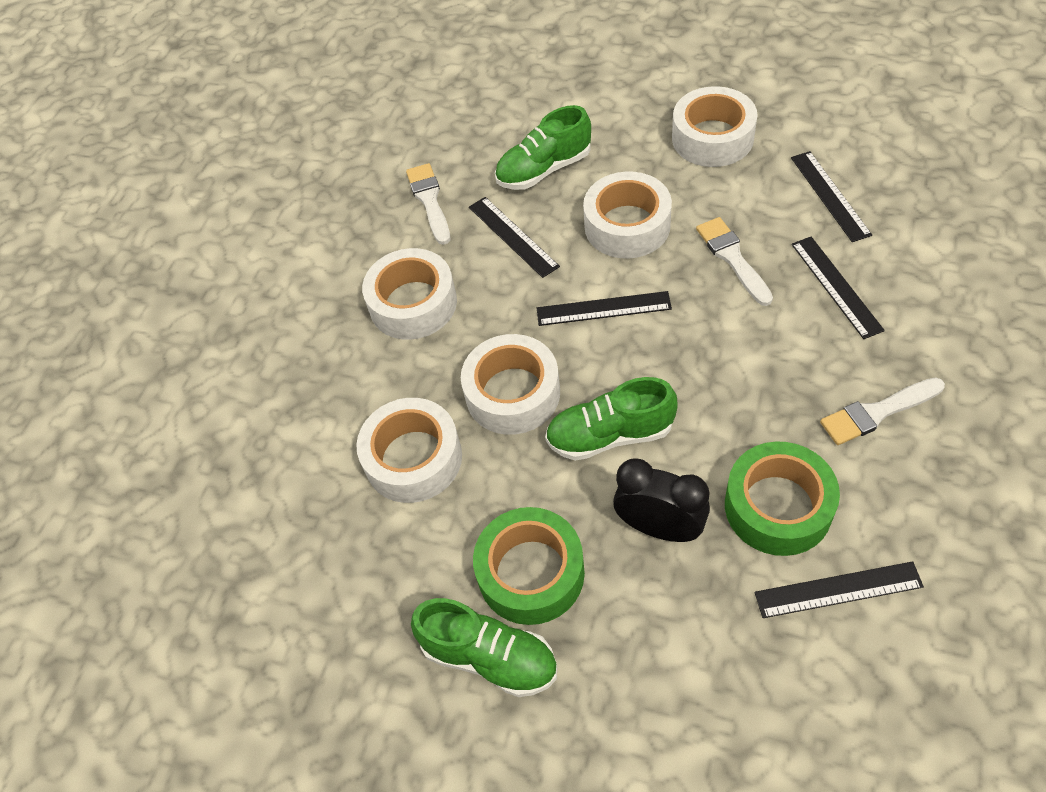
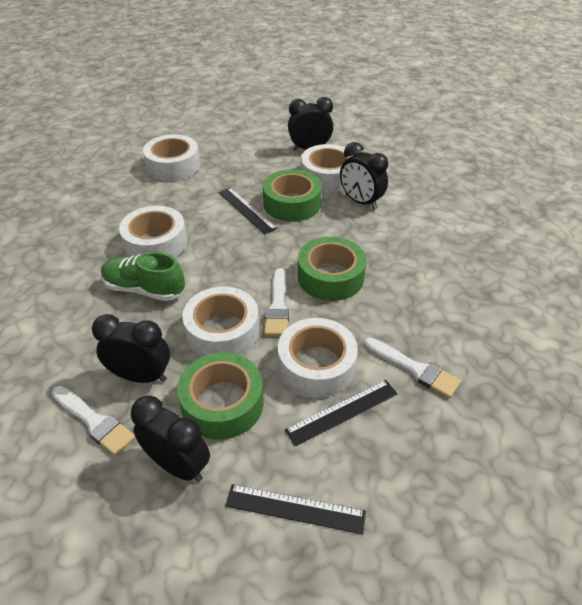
black clock: 1 -> 4
black ruler: 5 -> 3
green shoe: 3 -> 1
green tape: 2 -> 3

